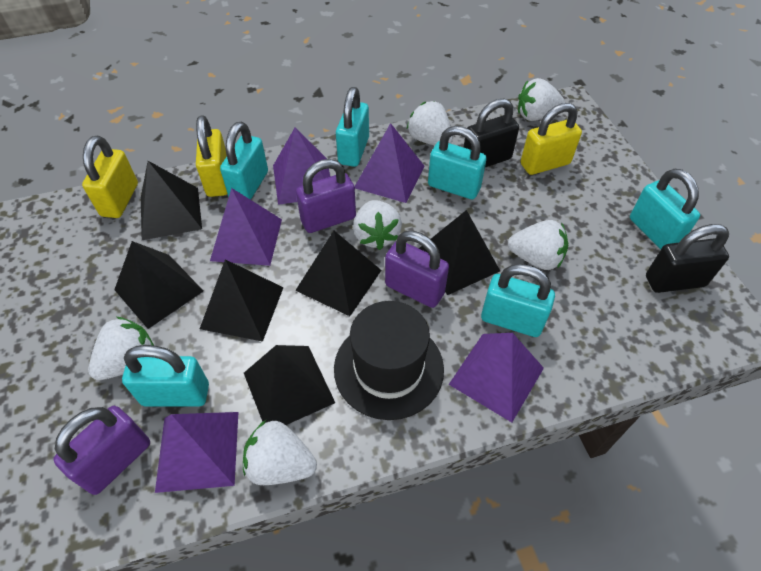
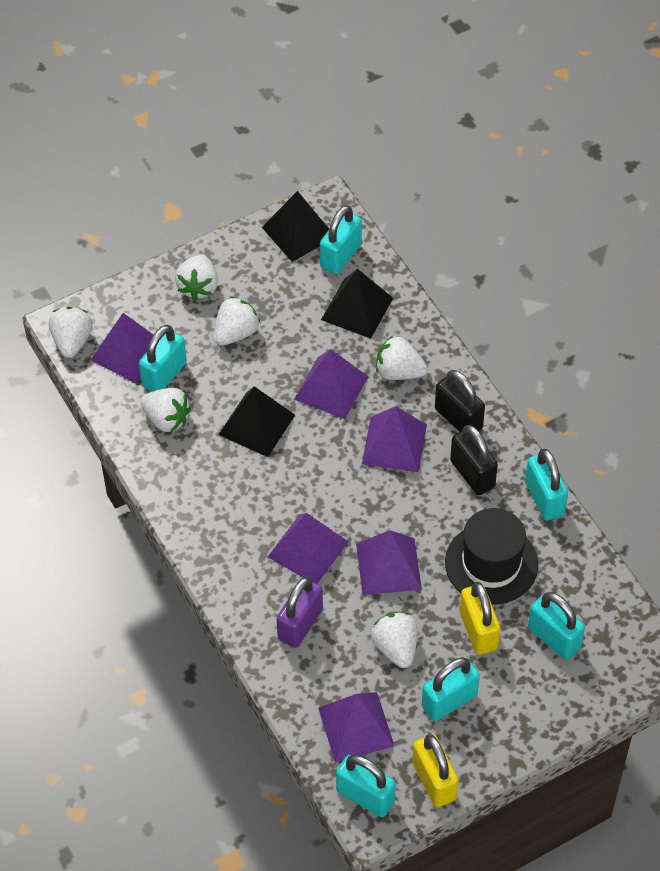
black pyramid: 6 -> 3
purple padlock: 3 -> 1
purple pyramid: 5 -> 6
yellow padlock: 3 -> 2

